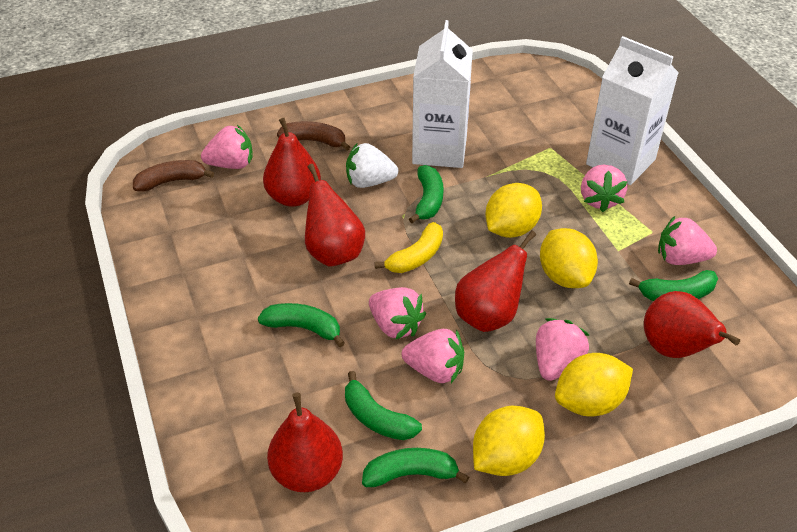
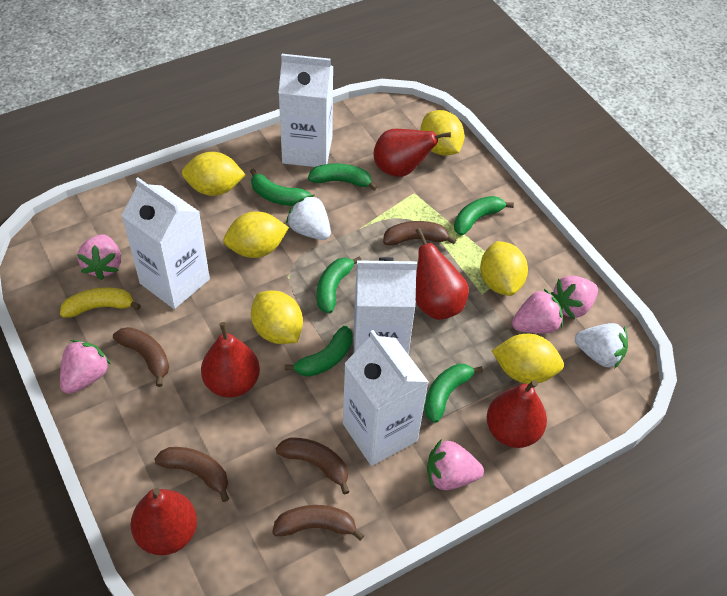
brown banana: 2 -> 5
green banana: 5 -> 6
pink strawberry: 6 -> 5
white carton: 2 -> 4
white strawberry: 1 -> 2
yellow lemon: 4 -> 6

